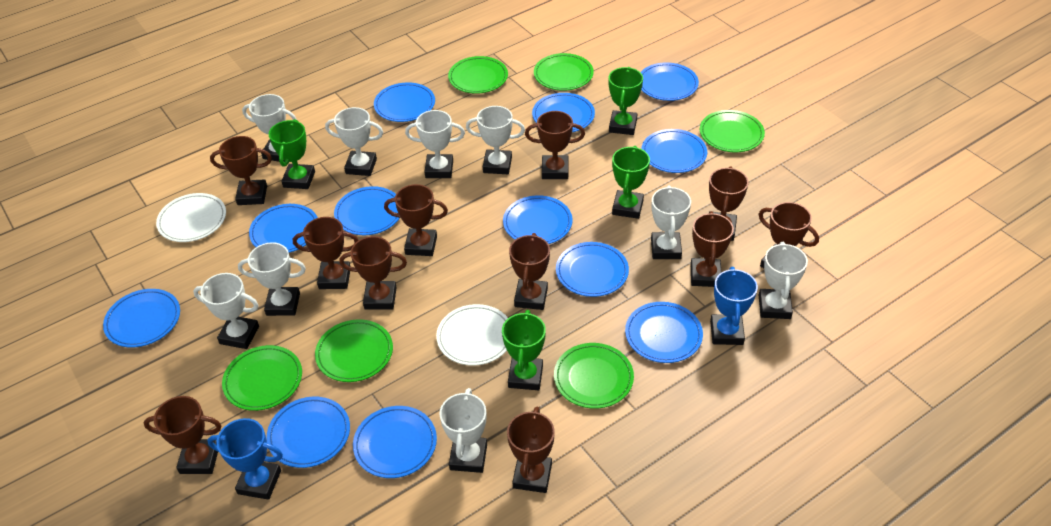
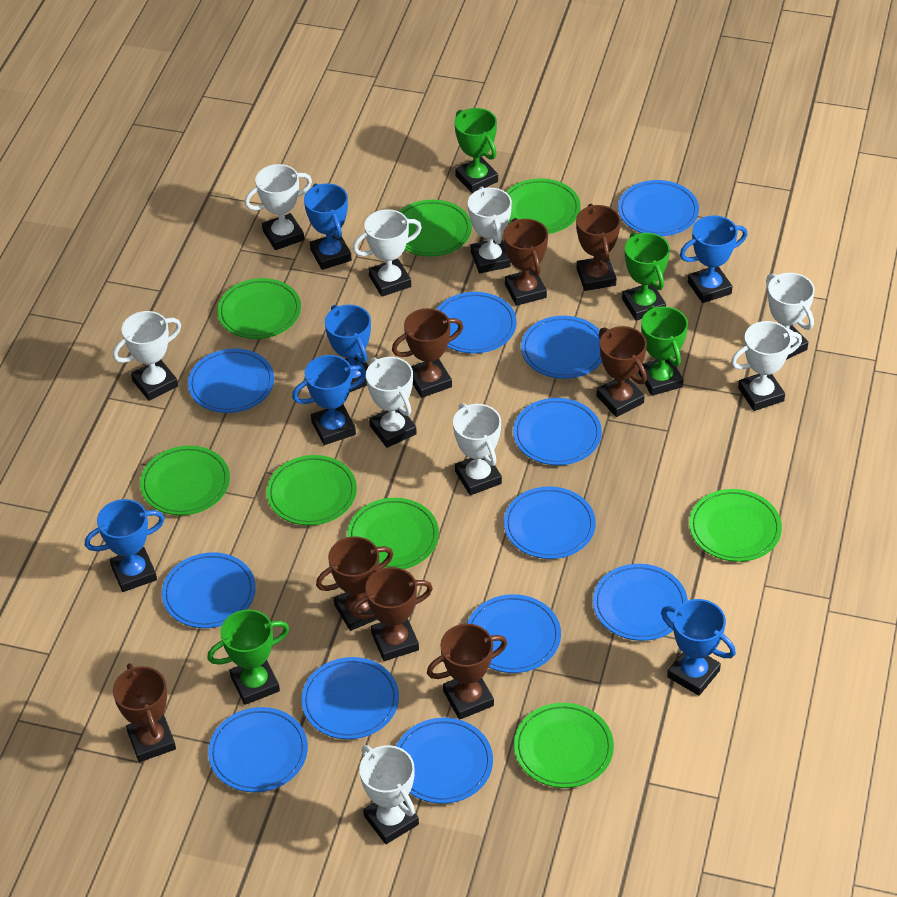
blue trophy: 2 -> 6
brown trophy: 11 -> 8
green plate: 6 -> 8
white plate: 2 -> 0

